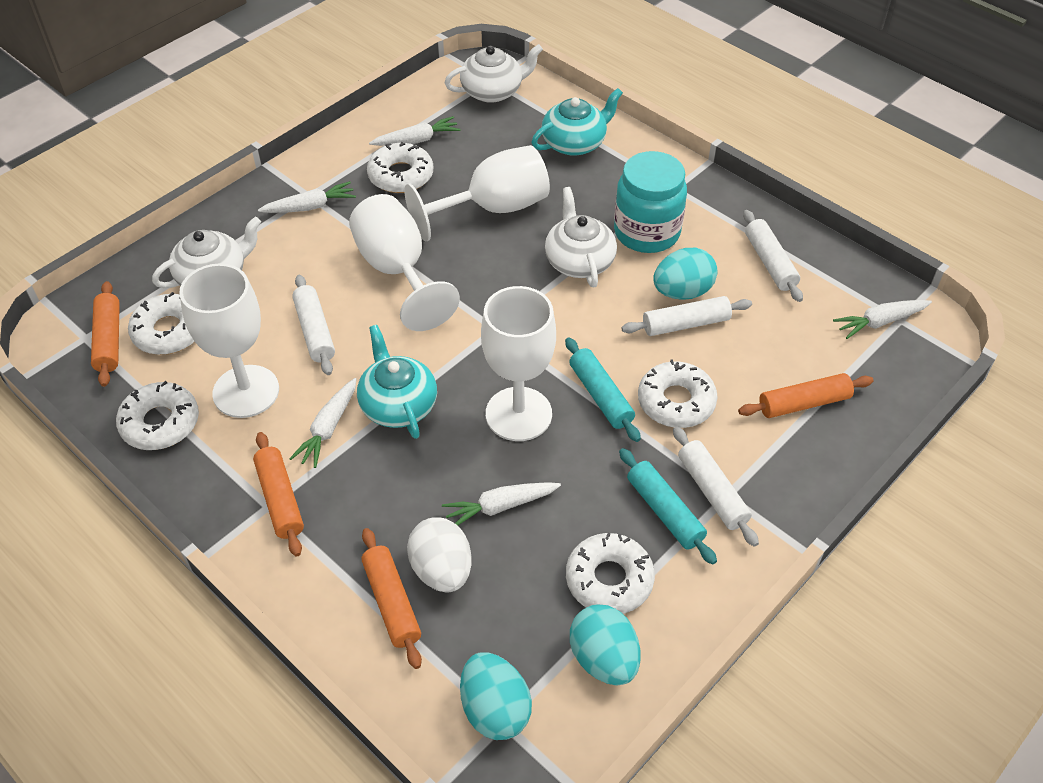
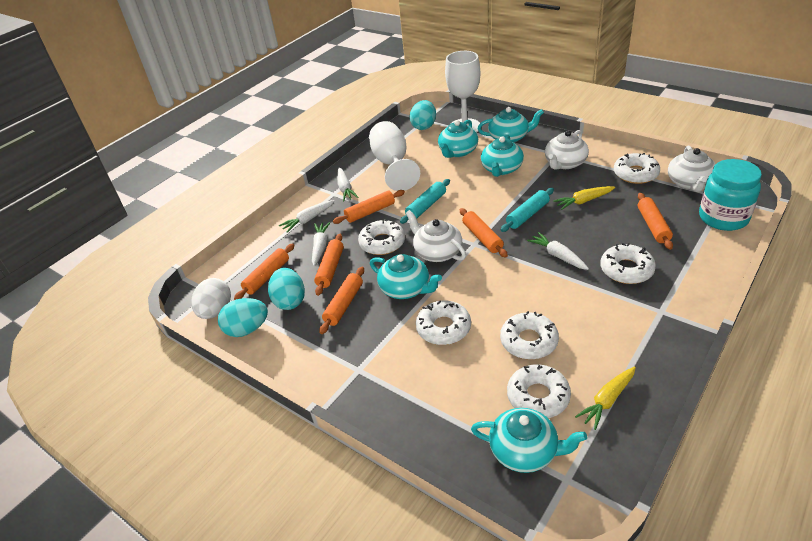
orange rolling pin: 4 -> 6
turquoise teapot: 2 -> 5
white carrot: 5 -> 4
white donut: 5 -> 6
white goblet: 4 -> 2
white rolling pin: 4 -> 0
yellow carrot: 0 -> 2

